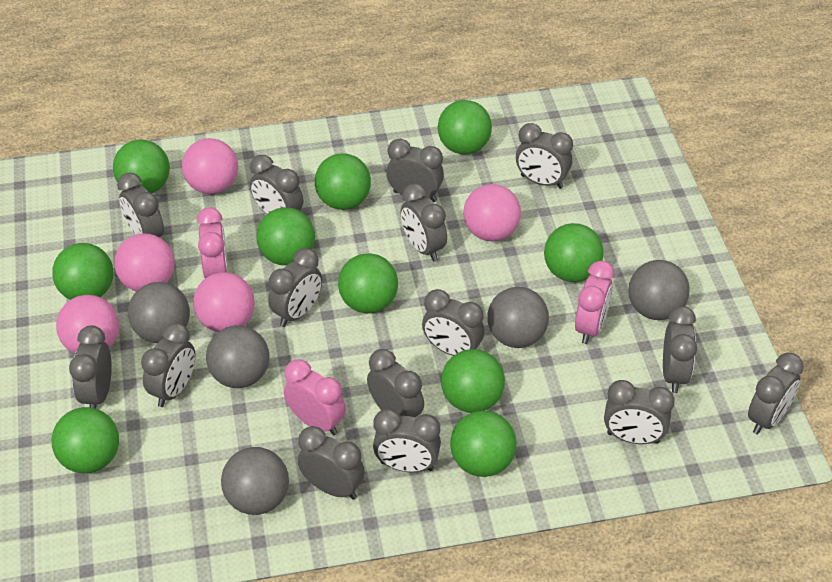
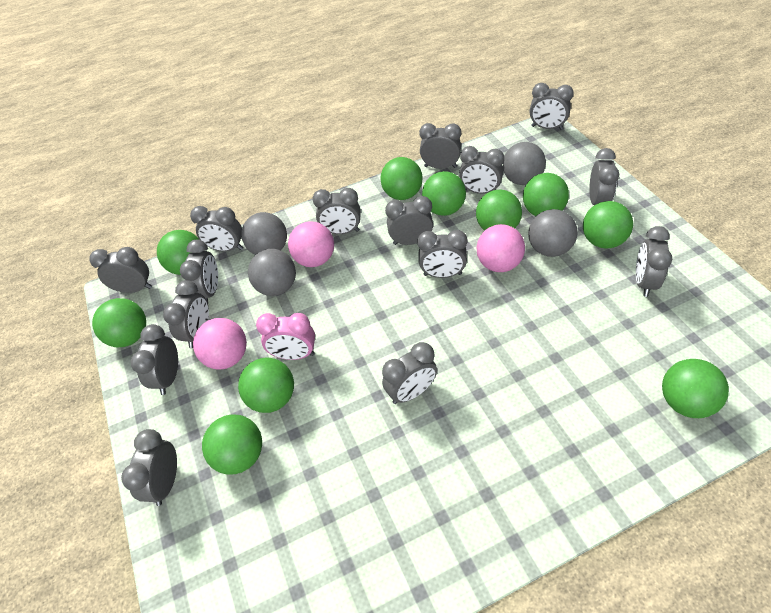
grey ball: 5 -> 4
pink ball: 5 -> 3
pink clock: 3 -> 1

